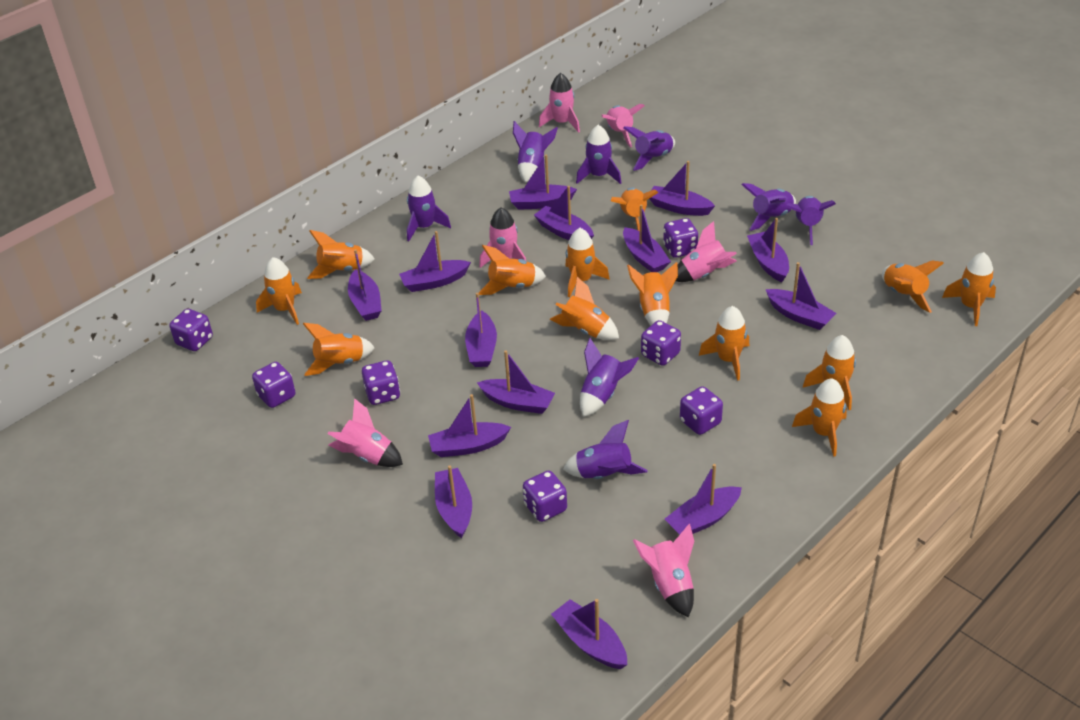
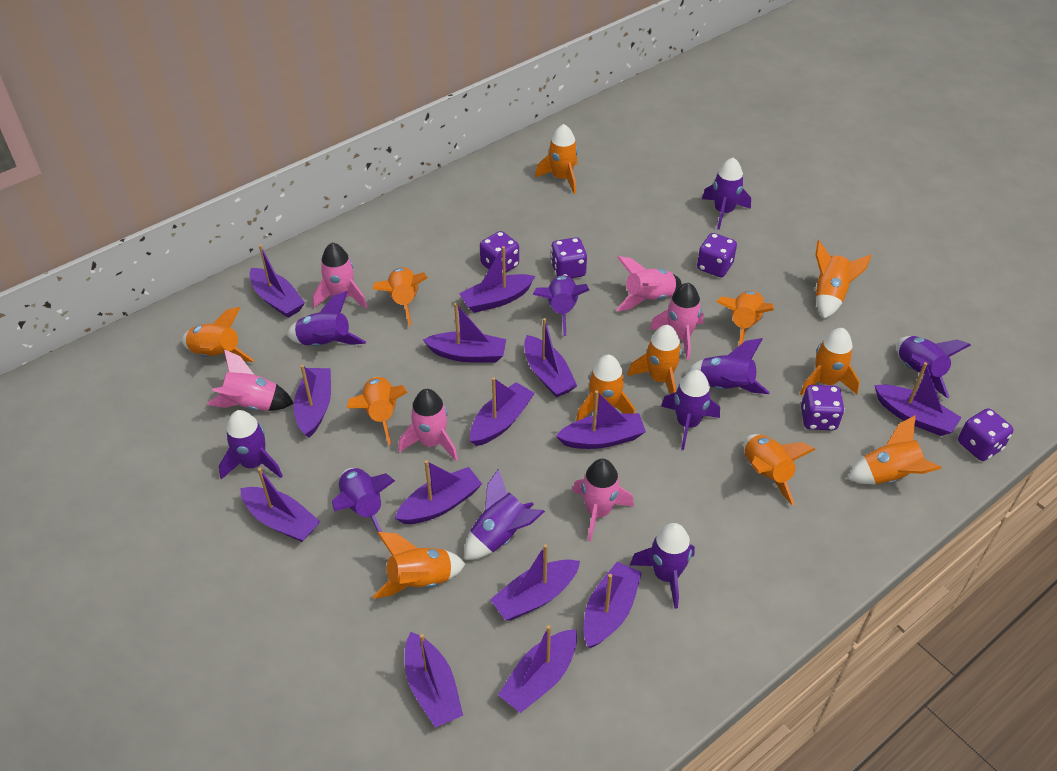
orange rocket: 13 -> 12
purple dice: 7 -> 5
purple rocket: 8 -> 10

